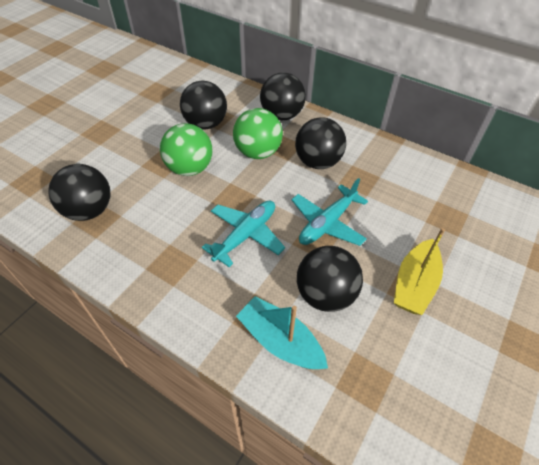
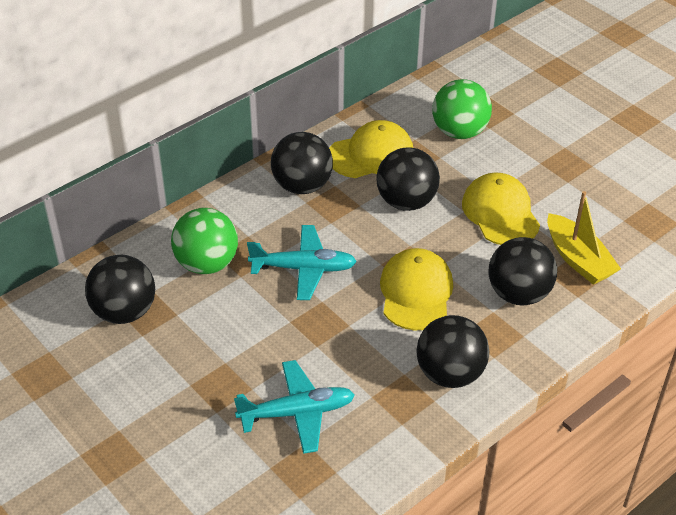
turquoise boat: 1 -> 0
yellow cap: 0 -> 3

